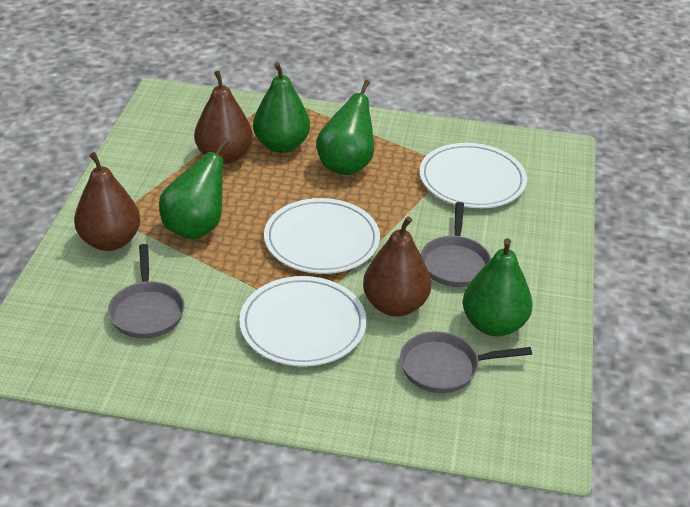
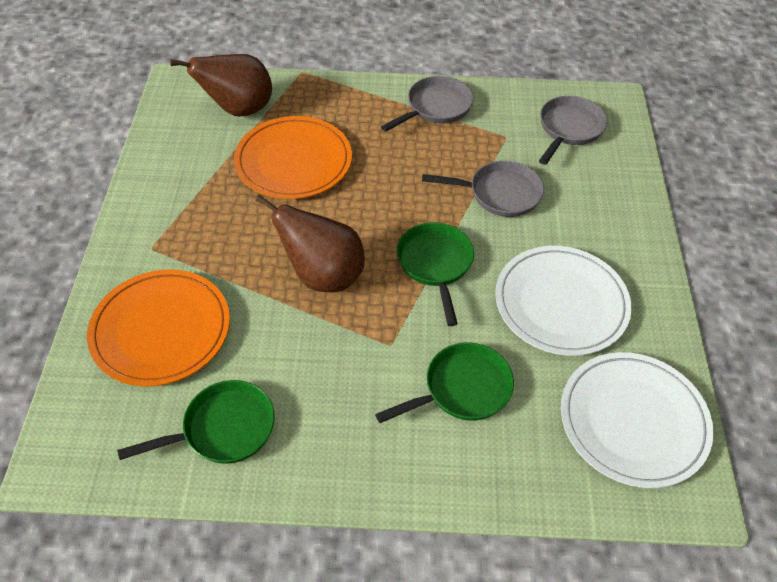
brown pear: 3 -> 2
green pan: 0 -> 3
green pear: 4 -> 0
orange plate: 0 -> 2
white plate: 3 -> 2

